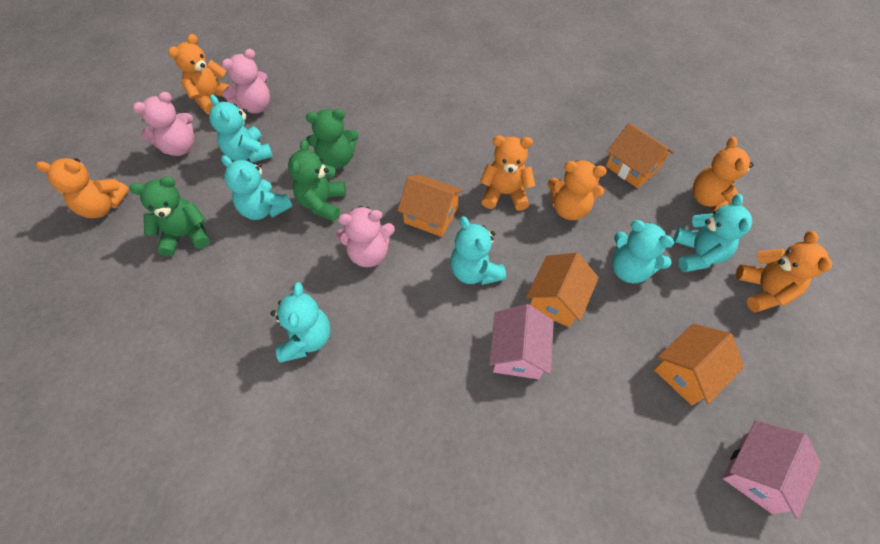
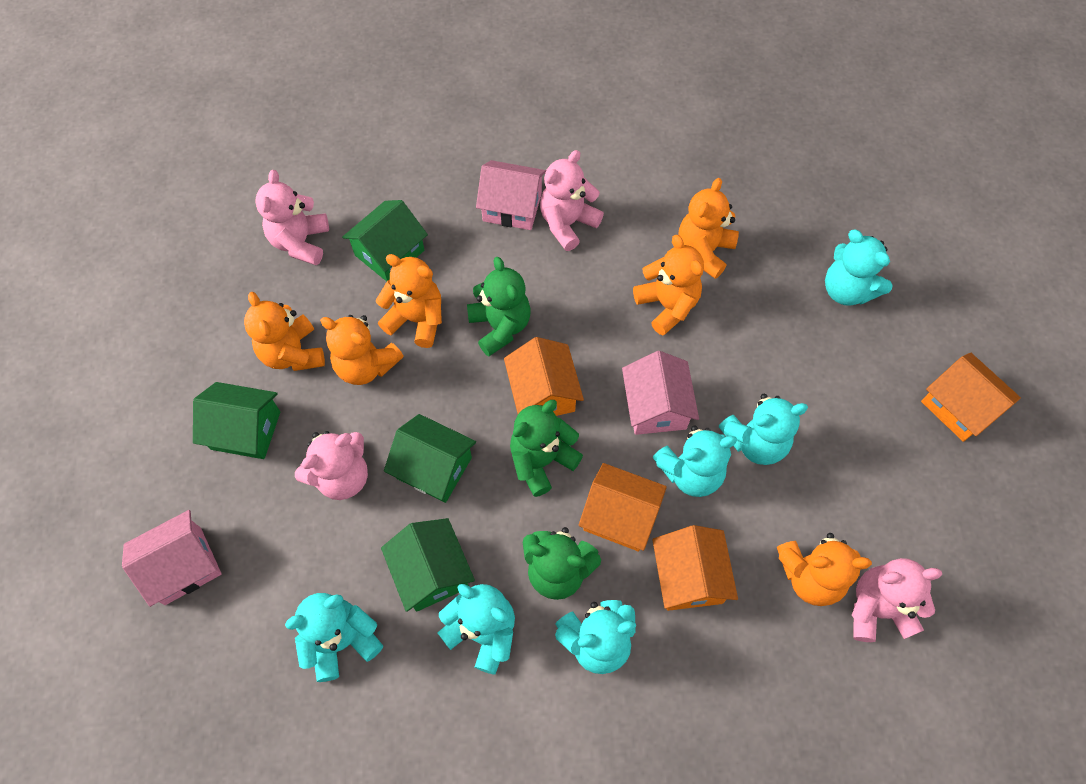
green house: 0 -> 4
pink house: 2 -> 3
pink teddy bear: 3 -> 4

